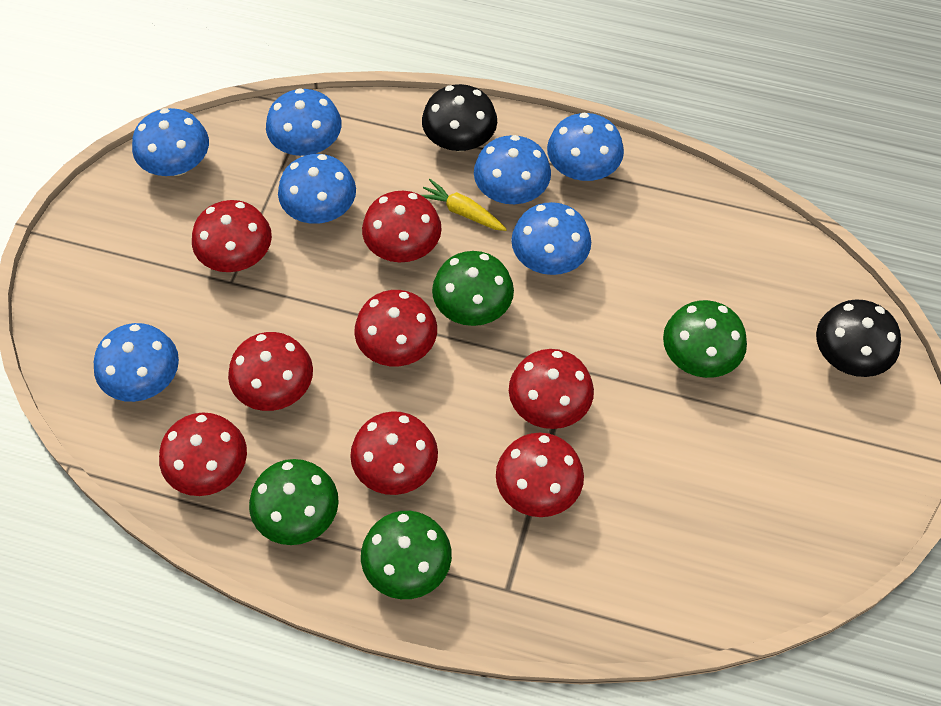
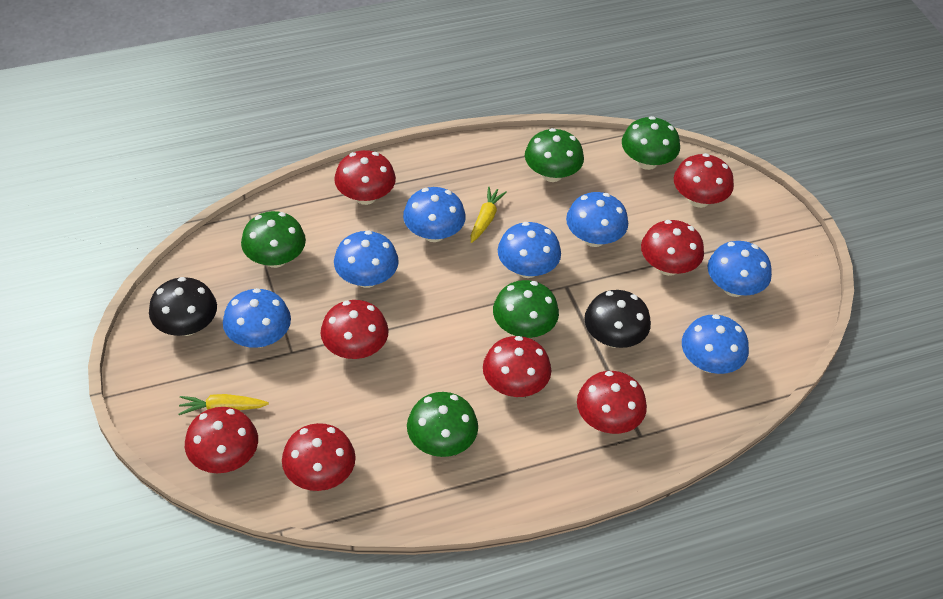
green mushroom: 4 -> 5
yellow carrot: 1 -> 2

